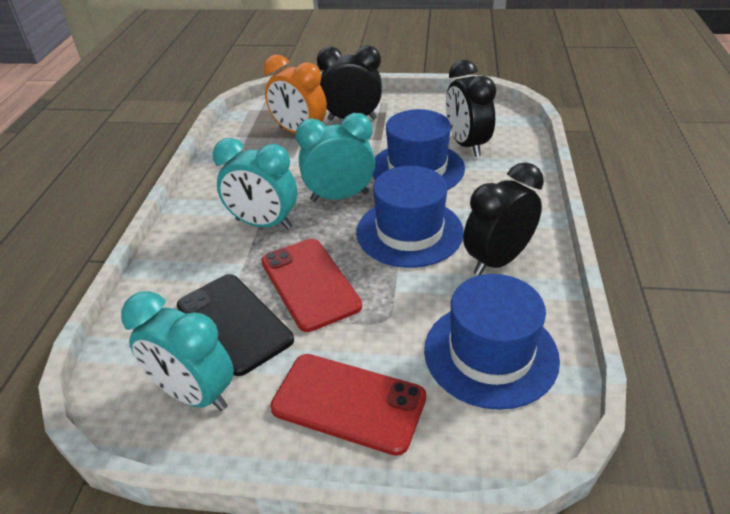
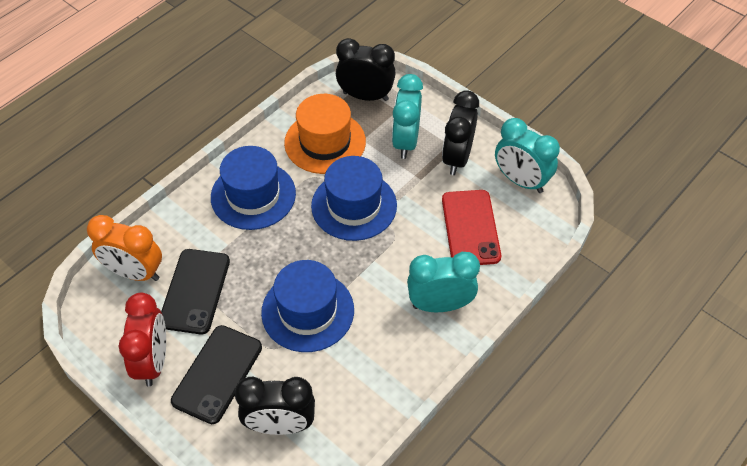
black phone: 1 -> 2
orange hat: 0 -> 1
red clock: 0 -> 1
red phone: 2 -> 1

